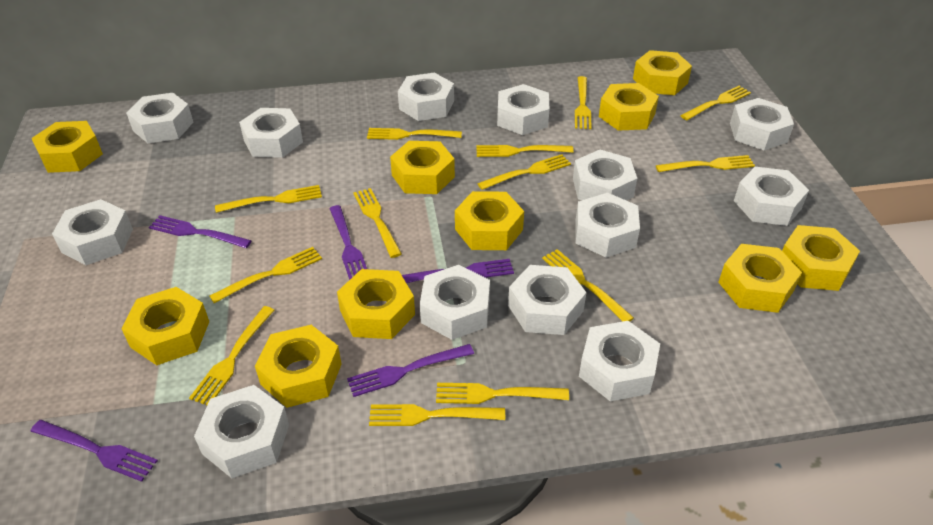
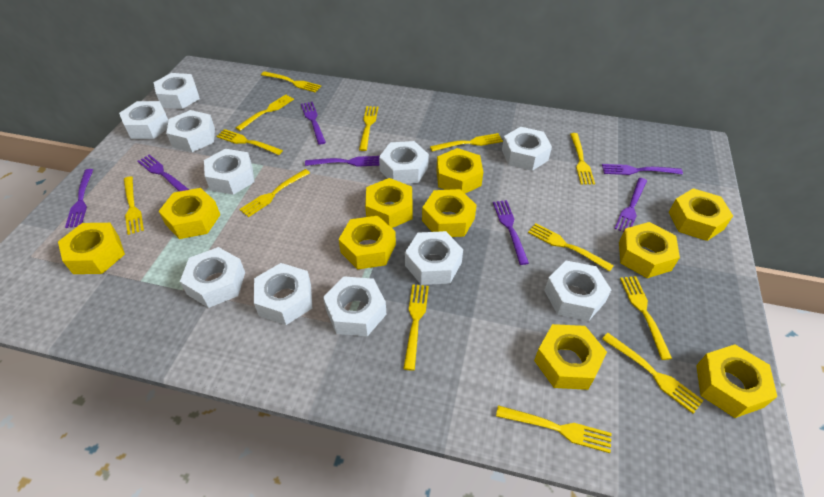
purple fork: 5 -> 7
white nut: 13 -> 11

